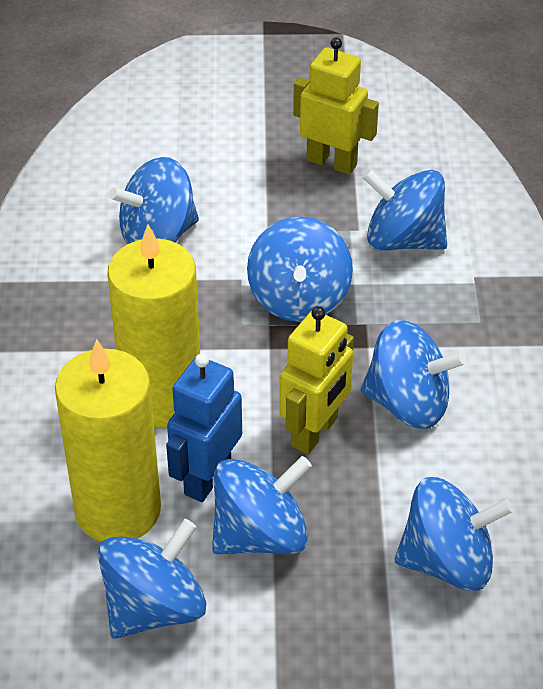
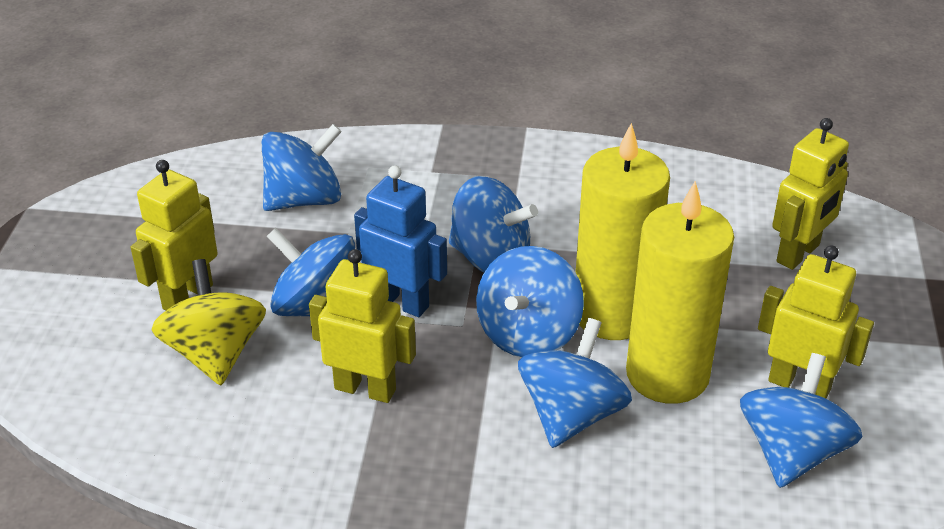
blue spinning top: 7 -> 6
yellow robot: 2 -> 4
yellow spinning top: 0 -> 1

